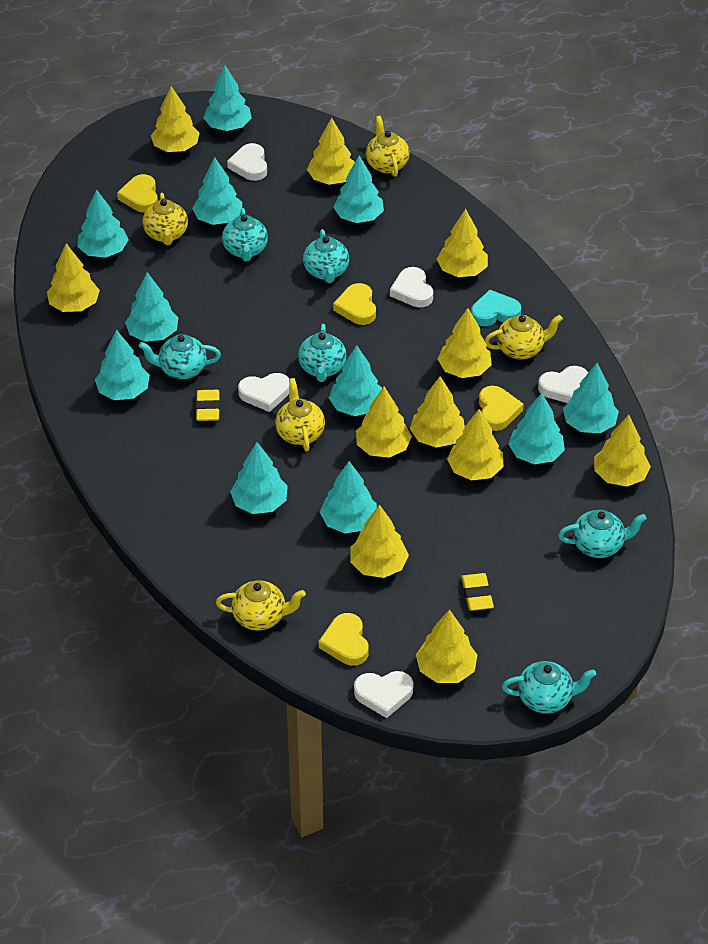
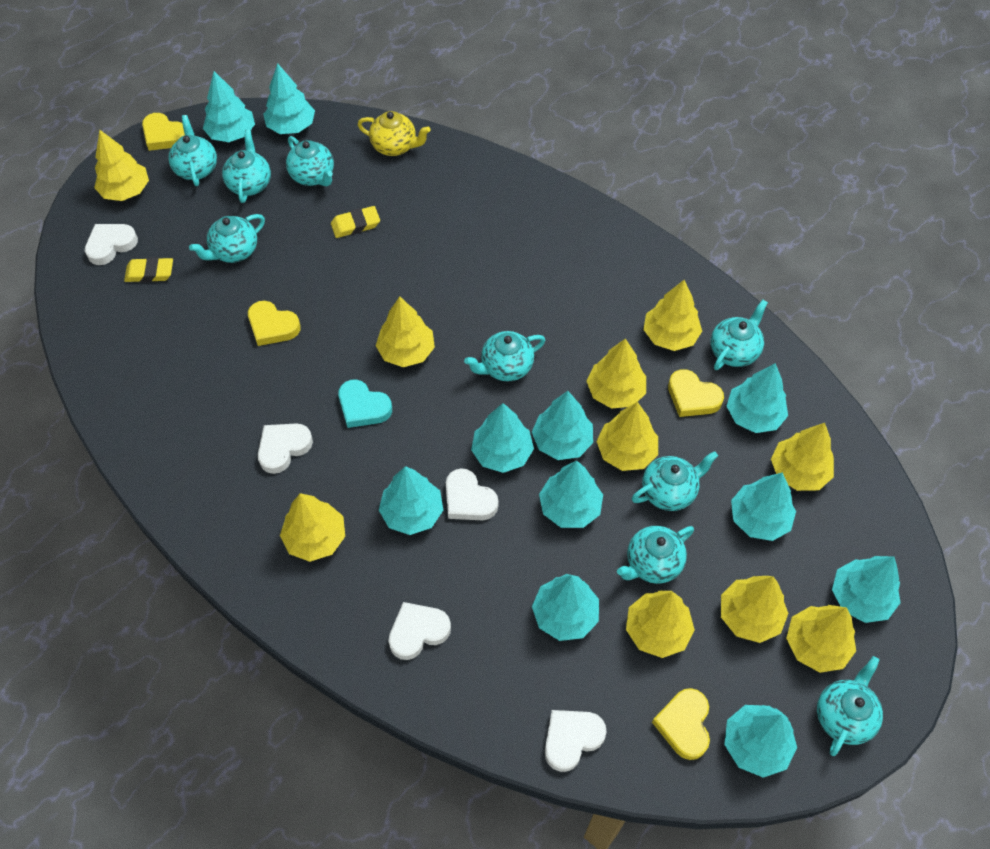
turquoise teapot: 6 -> 9
yellow teapot: 5 -> 1
yellow tree: 11 -> 10

